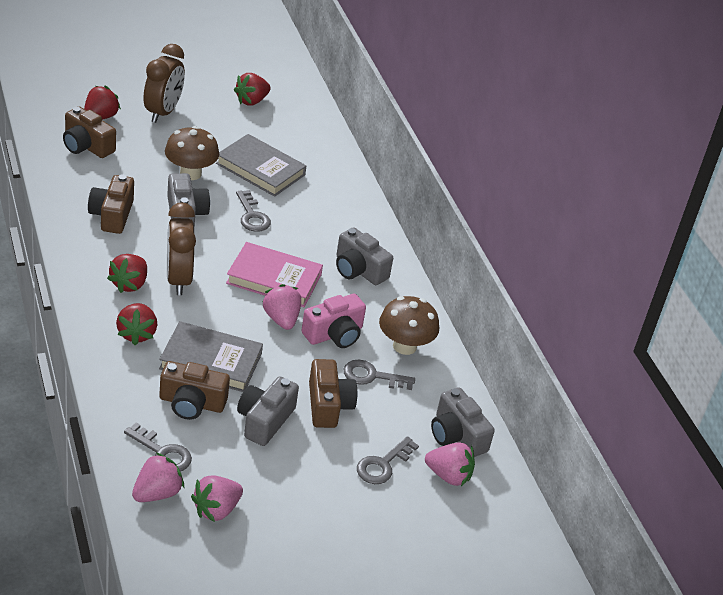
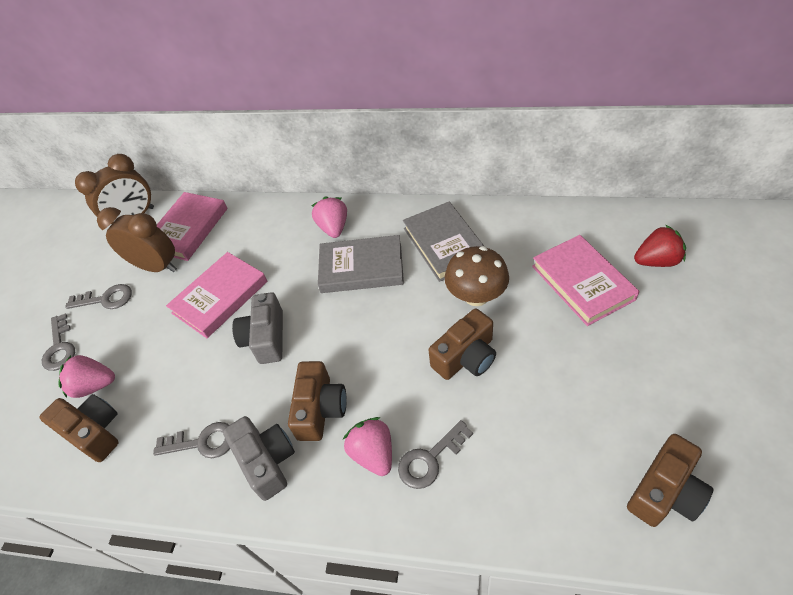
brown mushroom: 2 -> 1
grey camera: 4 -> 2
pink book: 1 -> 3
pink camera: 1 -> 0
pink strawberry: 4 -> 3
red strawberry: 4 -> 1

